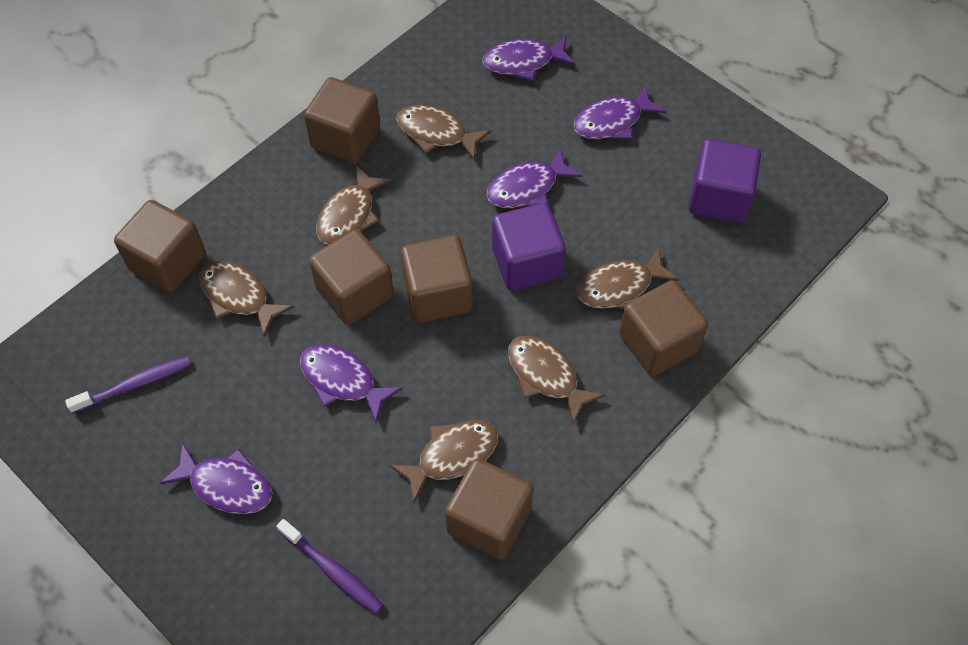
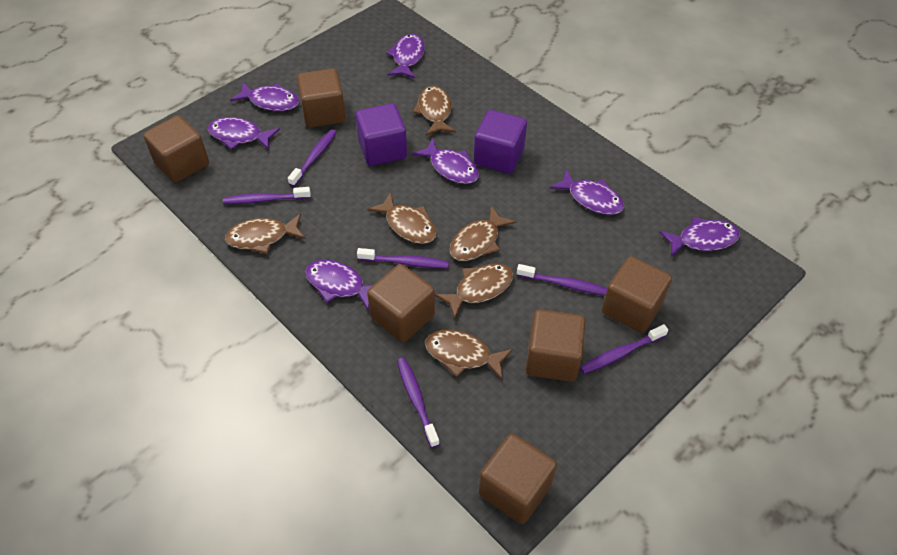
purple fish: 5 -> 7
purple toothbrush: 2 -> 6

